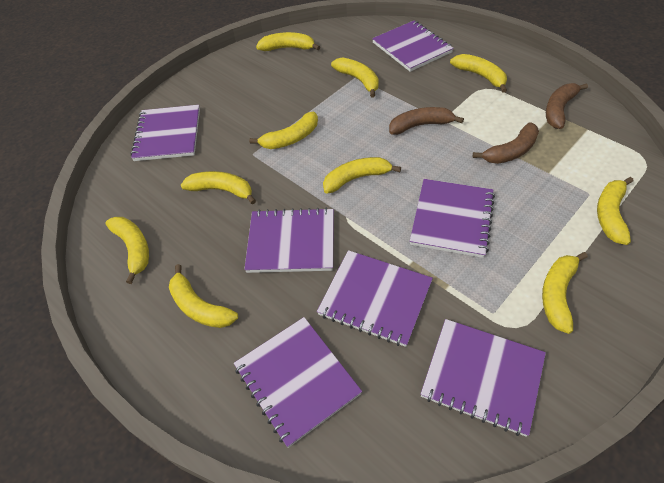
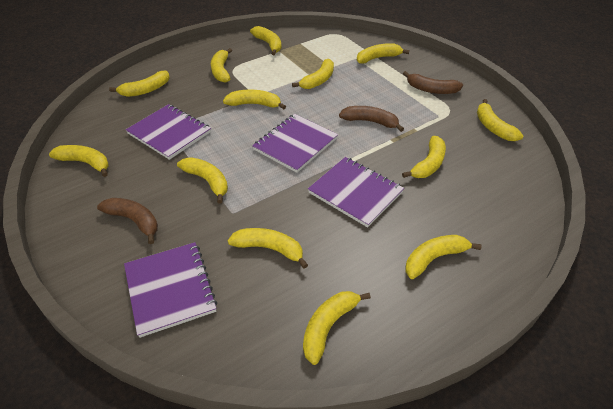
purple notebook: 7 -> 4
yellow banana: 10 -> 13

